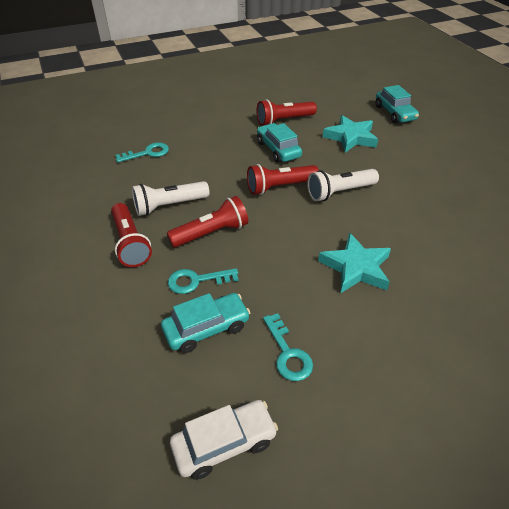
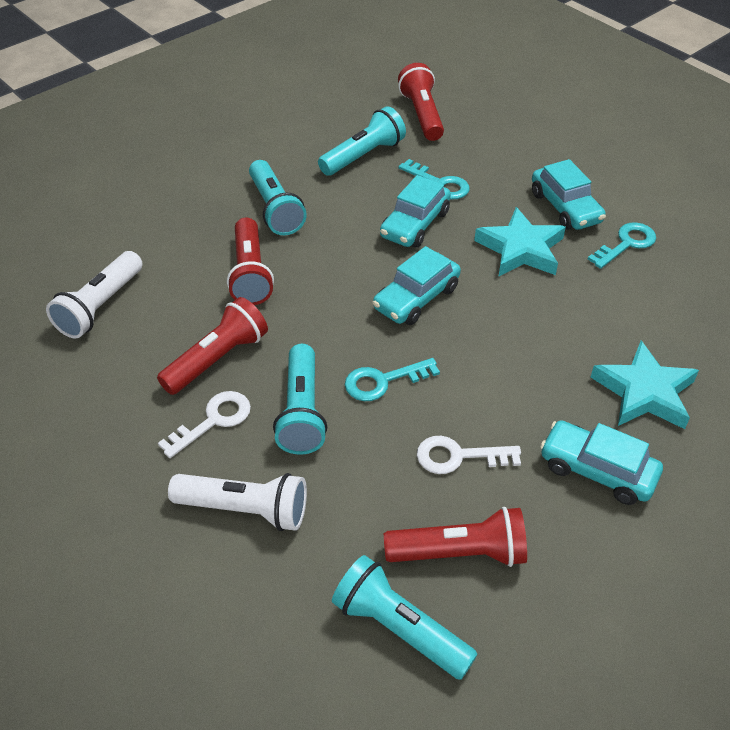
turquoise car: 3 -> 4
turquoise flashlight: 0 -> 4
white car: 1 -> 0
white key: 0 -> 2

